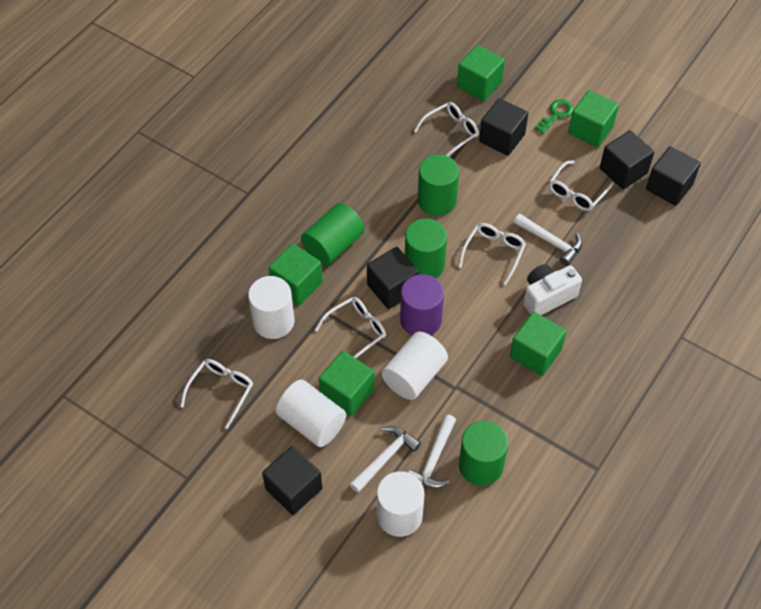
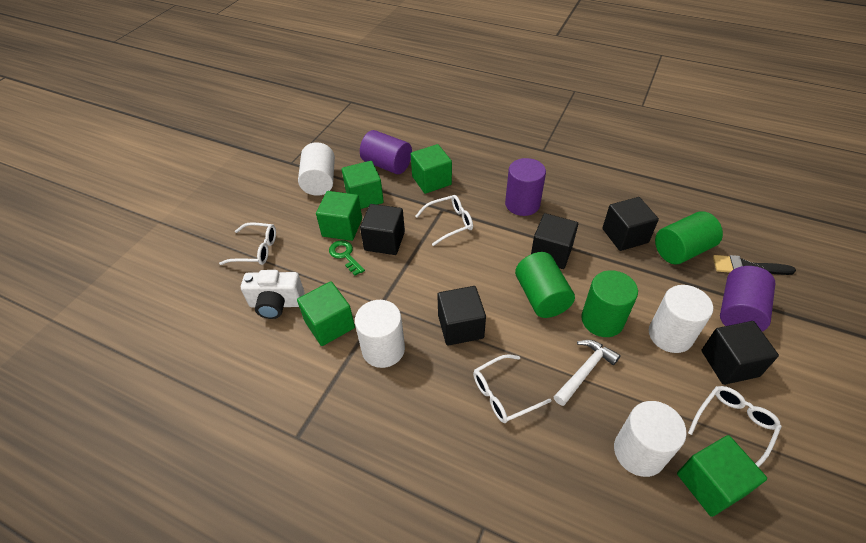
black brush: 0 -> 1
green cylinder: 4 -> 3
purple cylinder: 1 -> 3
white glasses: 5 -> 4
white hammer: 3 -> 1

